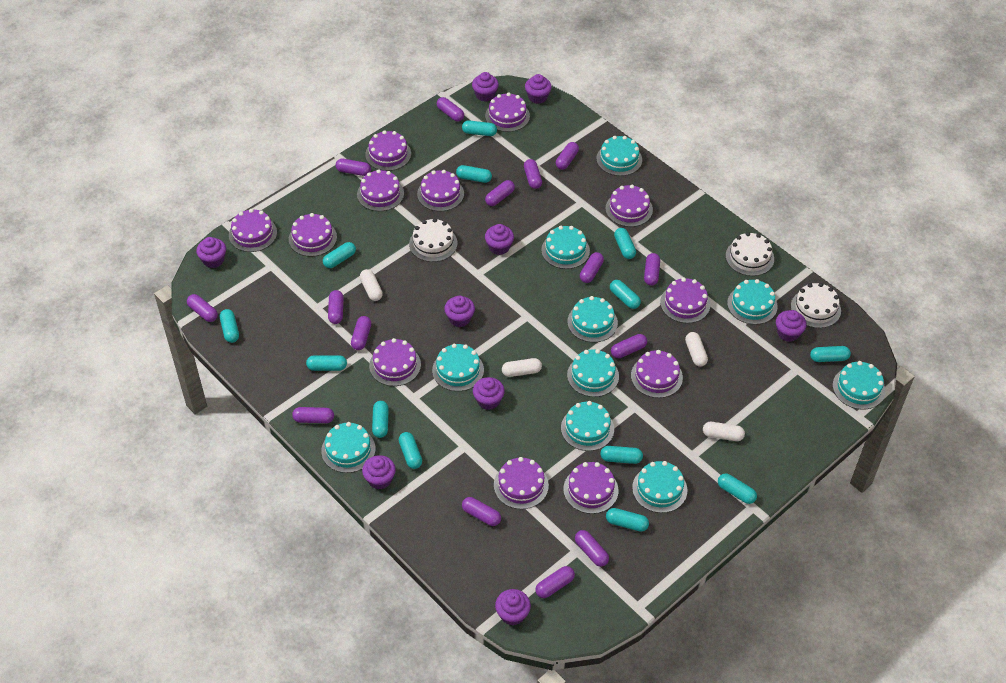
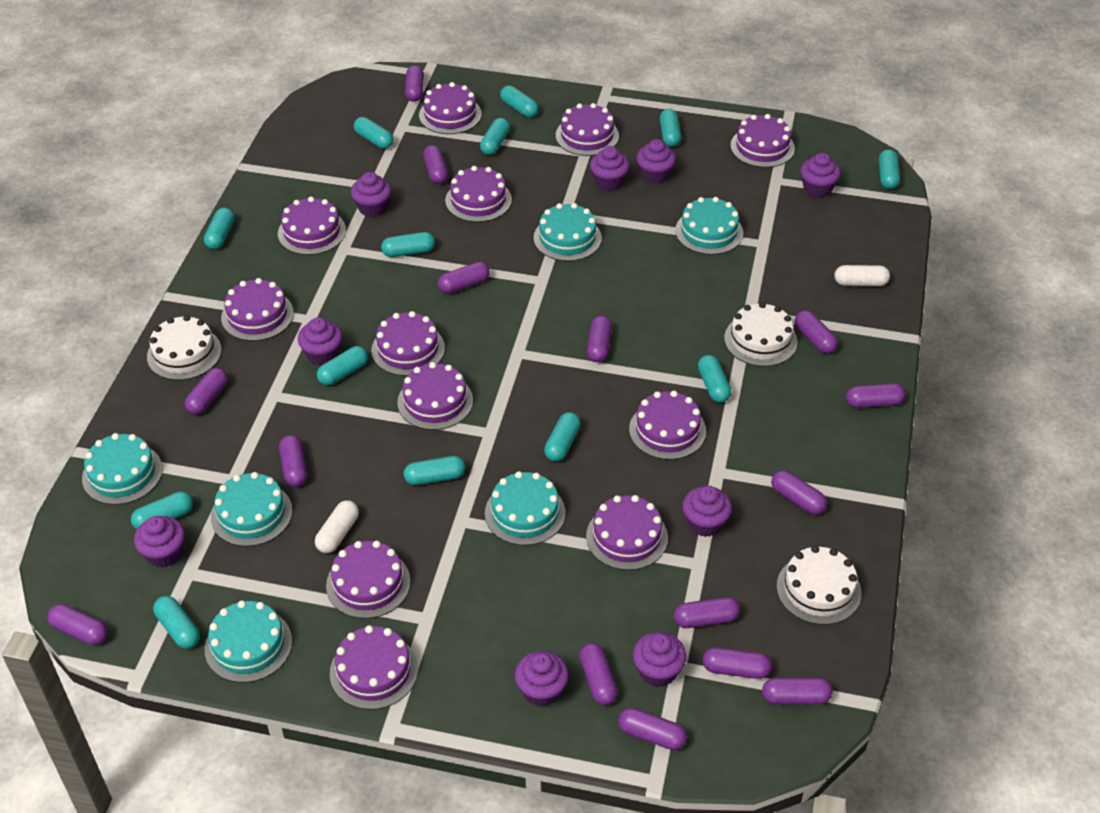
turquoise cake: 10 -> 6
white capsule: 4 -> 2

